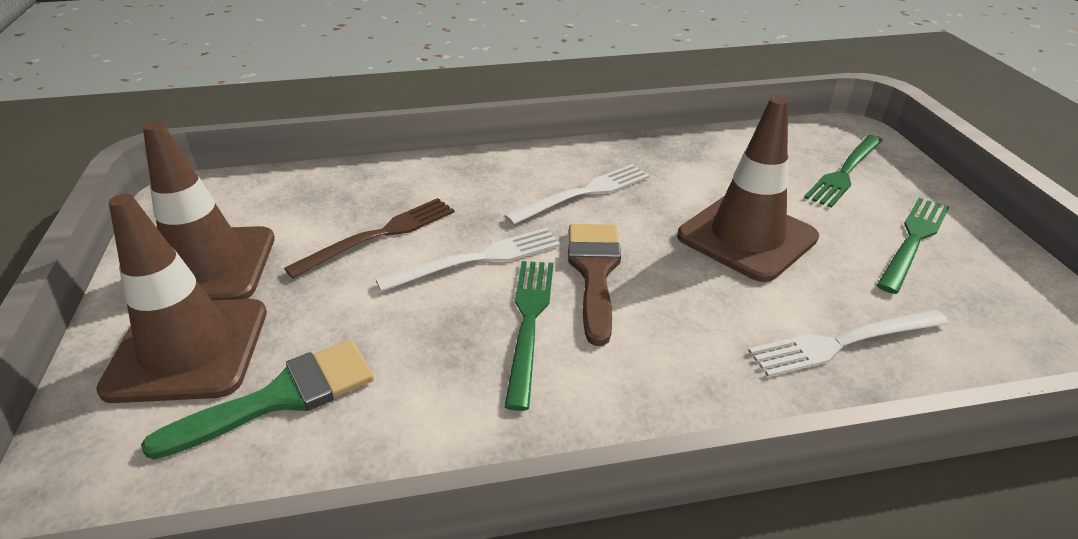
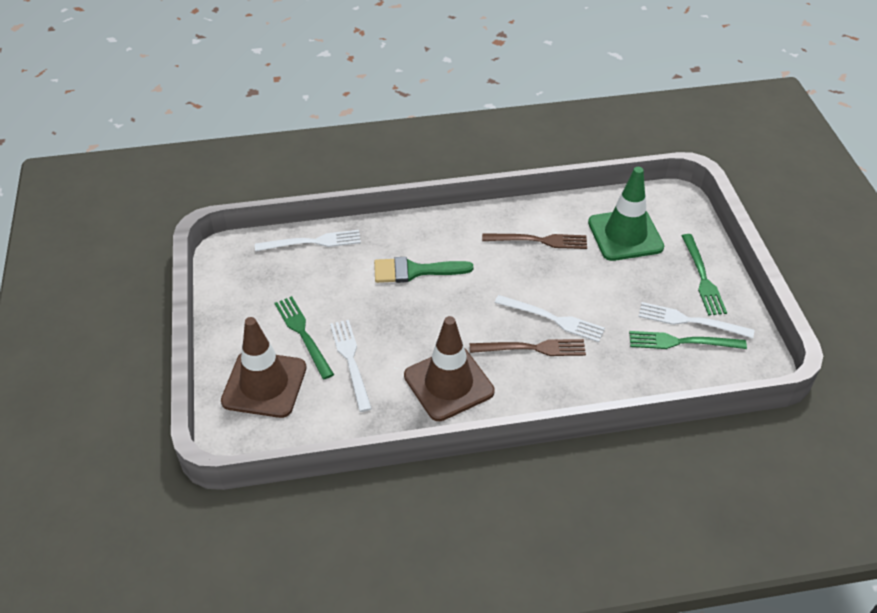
brown brush: 1 -> 0
brown fork: 1 -> 2
brown traffic cone: 3 -> 2
green traffic cone: 0 -> 1
white fork: 3 -> 4

